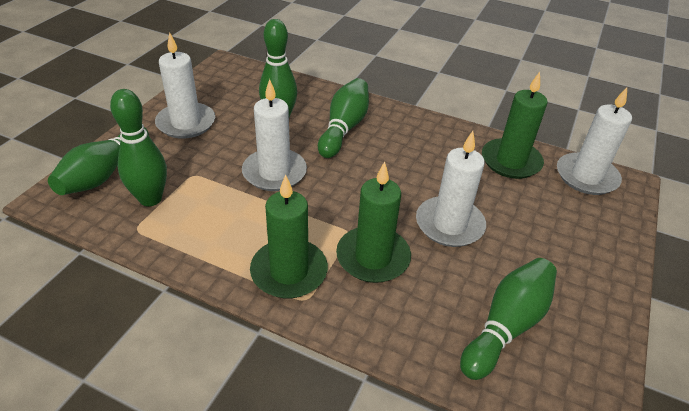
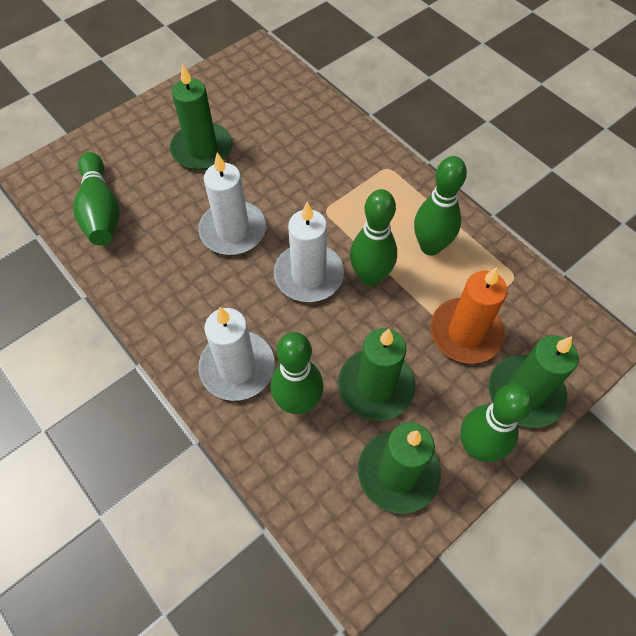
green candle: 3 -> 4
orange candle: 0 -> 1
white candle: 4 -> 3

